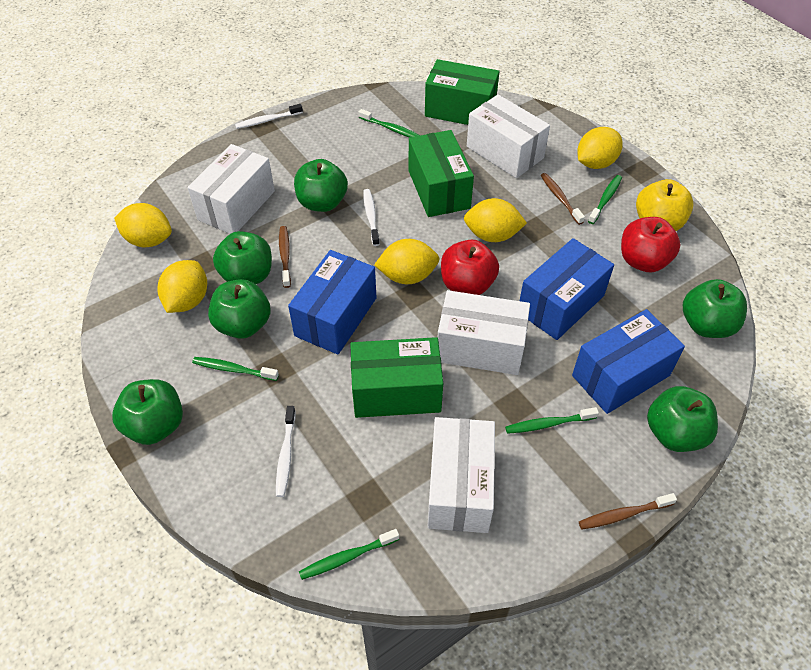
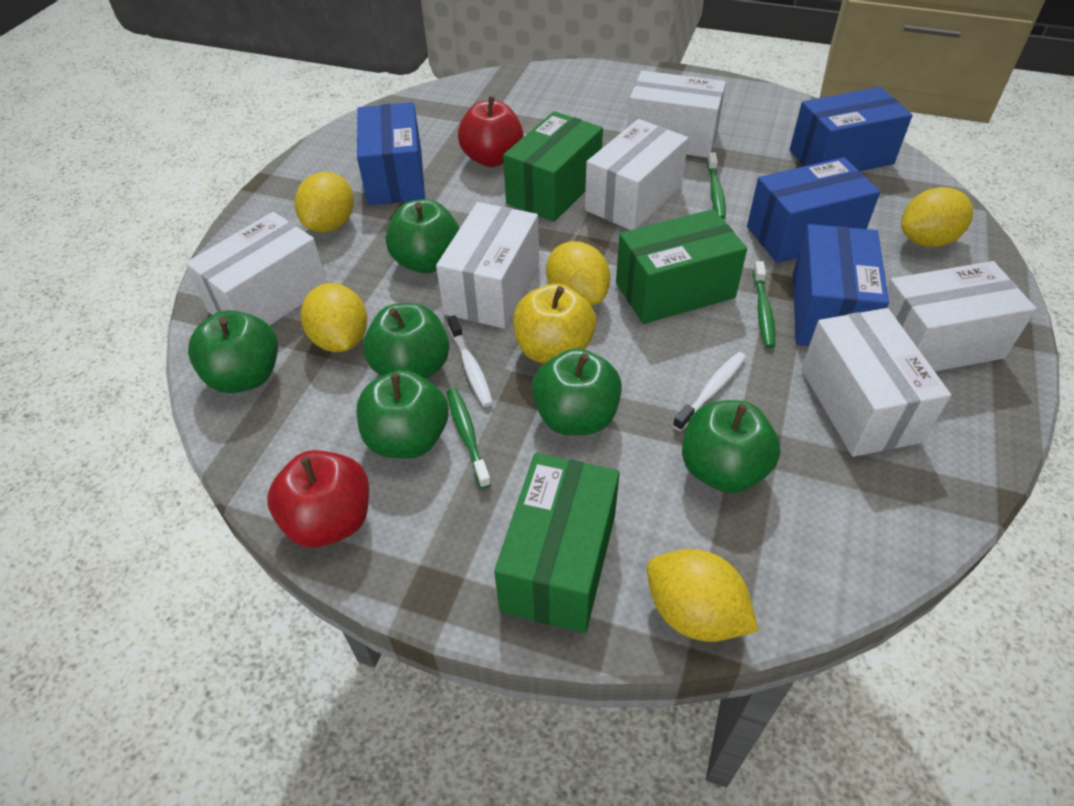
blue box: 3 -> 4
brown toothbrush: 3 -> 0
green toothbrush: 5 -> 3
white box: 4 -> 6
white toothbrush: 3 -> 2

